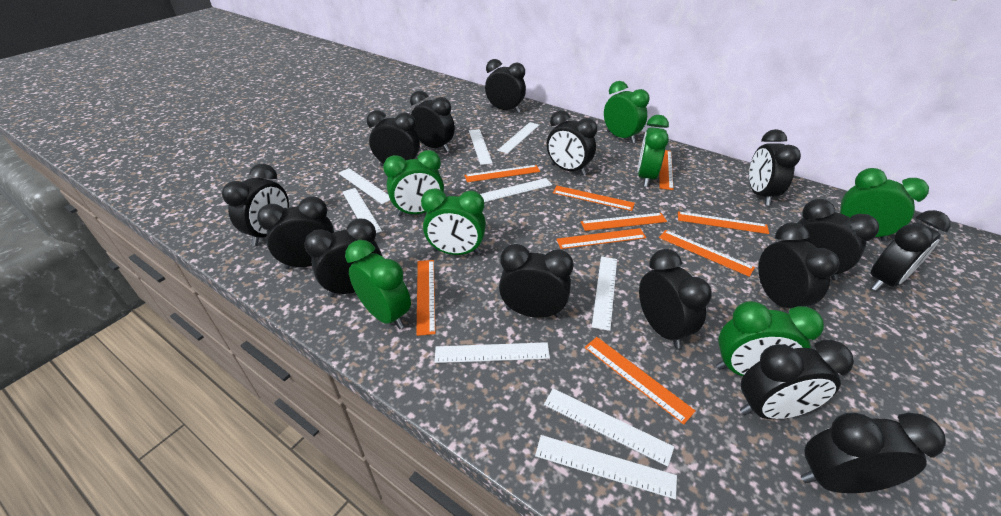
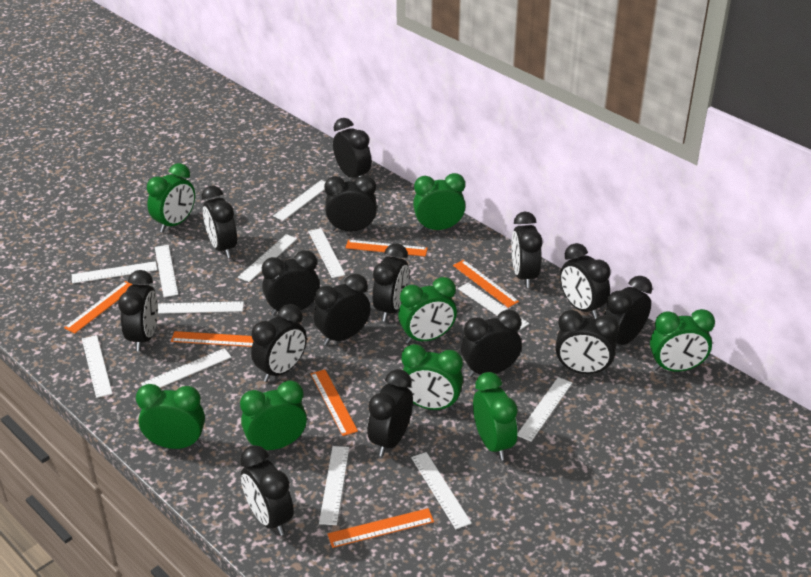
green clock: 7 -> 8
orange ruler: 9 -> 6
white ruler: 9 -> 12

